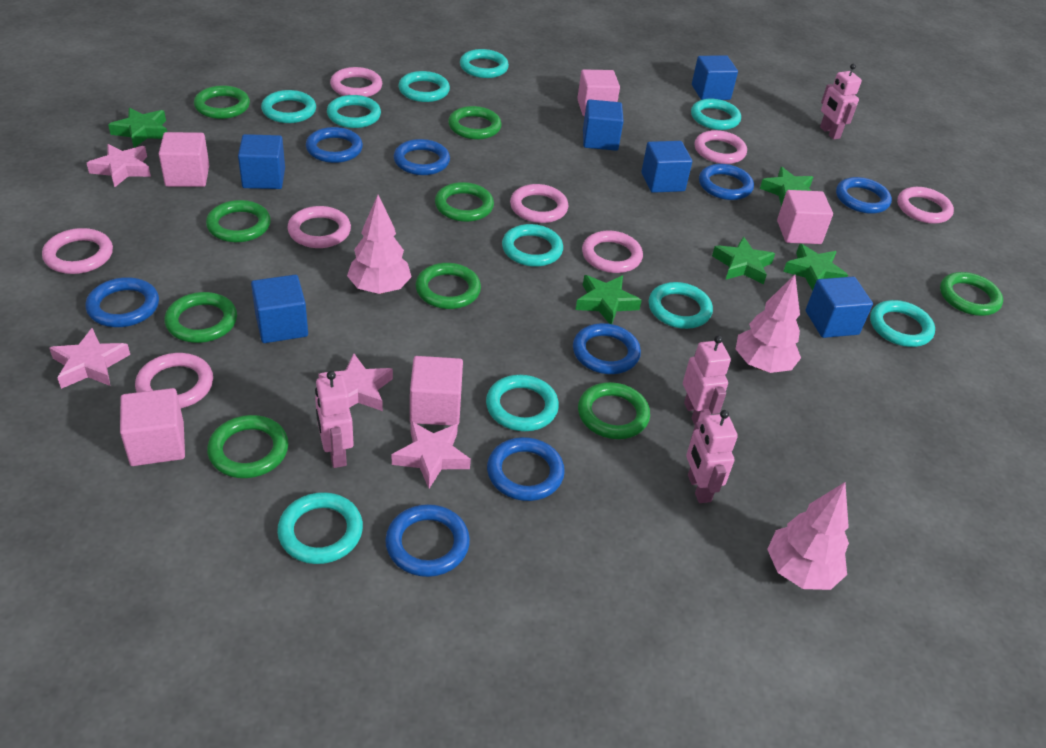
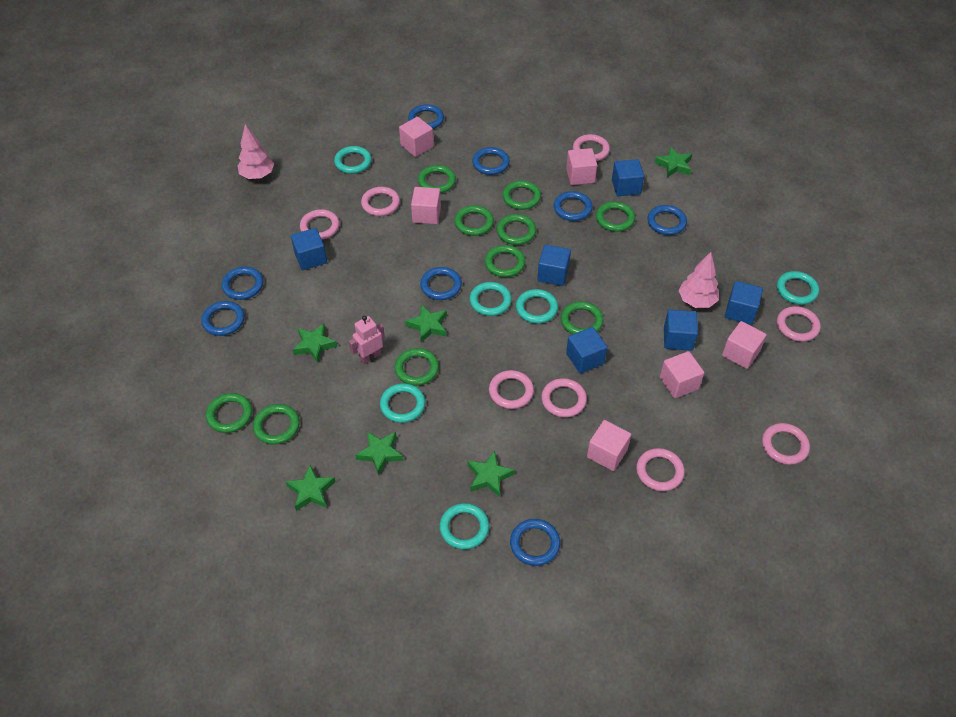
green ring: 9 -> 10
green star: 5 -> 6
pink cube: 5 -> 6
pink robot: 4 -> 1
pink star: 4 -> 0
pink tree: 3 -> 2
turquoise ring: 10 -> 6

